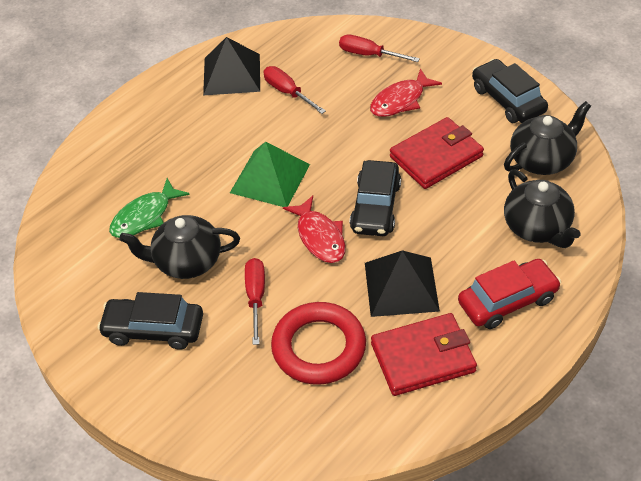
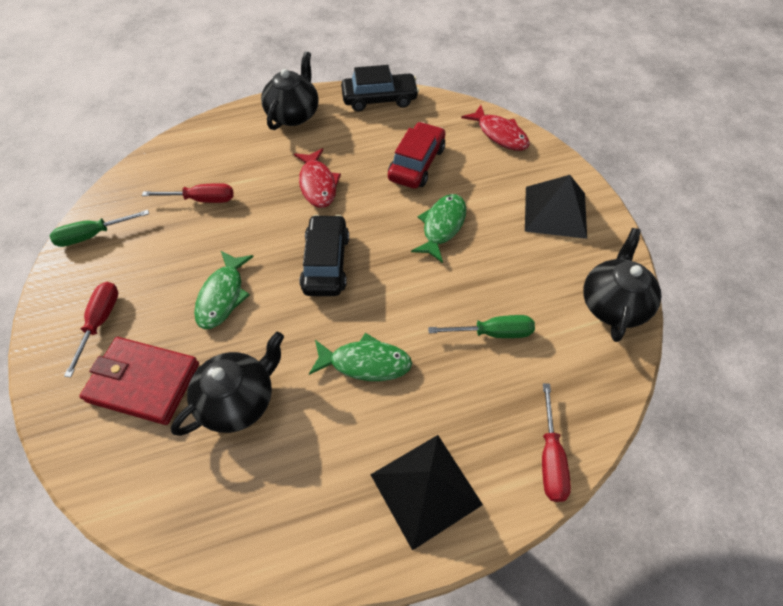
black car: 3 -> 2
green fish: 1 -> 3
green pyramid: 1 -> 0
green screwdriver: 0 -> 2
red ring: 1 -> 0
red wallet: 2 -> 1

